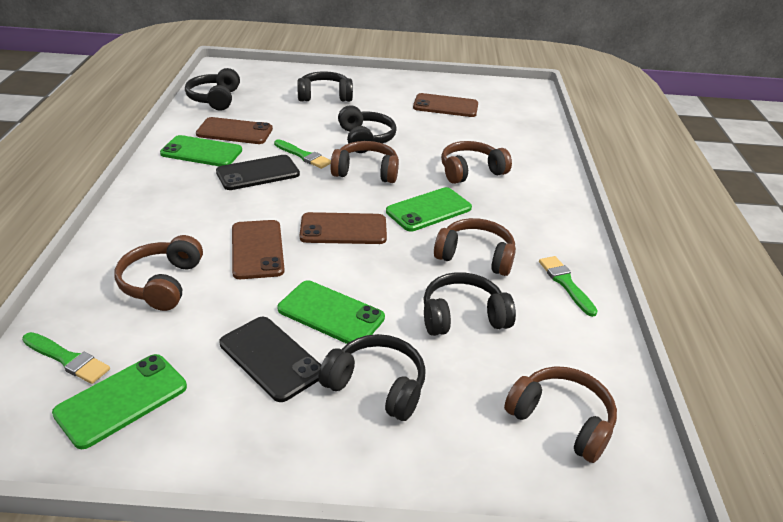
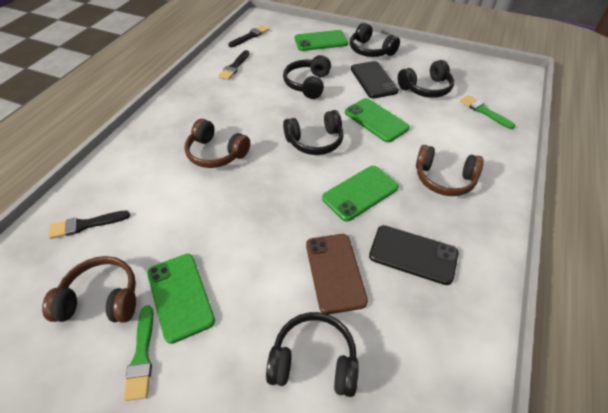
black brush: 0 -> 3
brown headphones: 5 -> 3
brown phone: 4 -> 1
green brush: 3 -> 2

